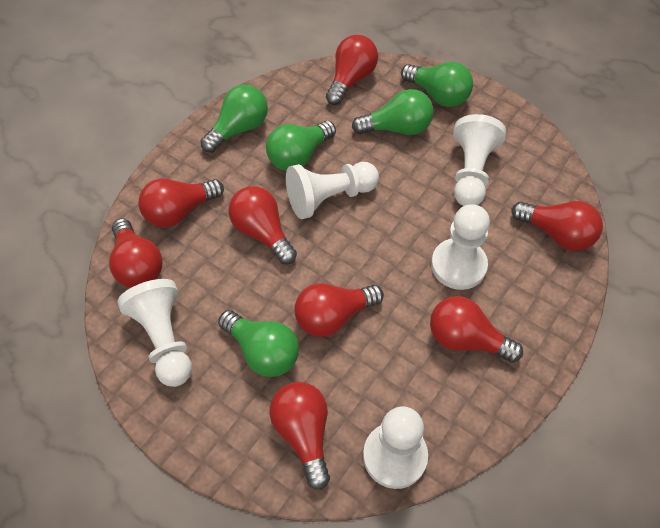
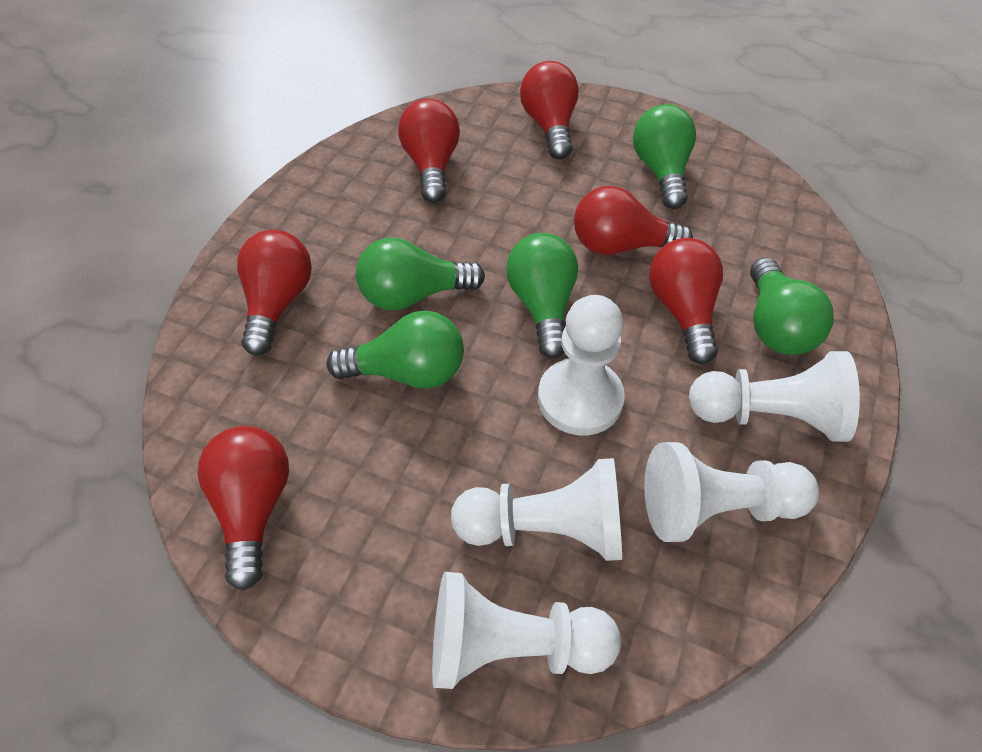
red light bulb: 8 -> 6

